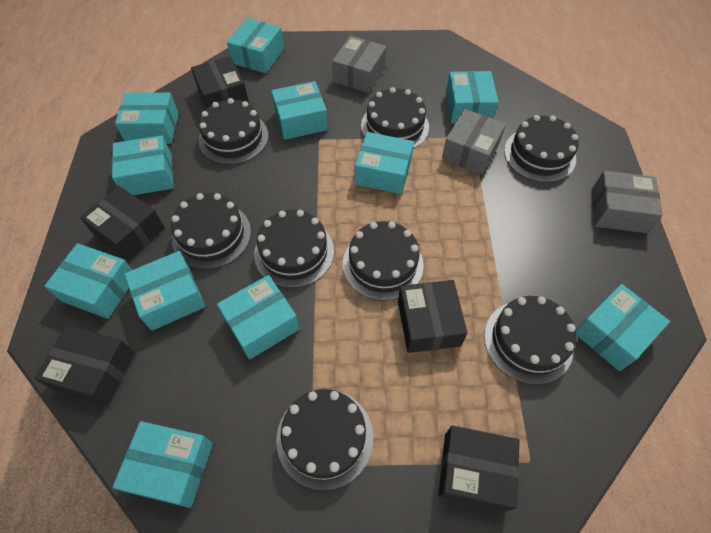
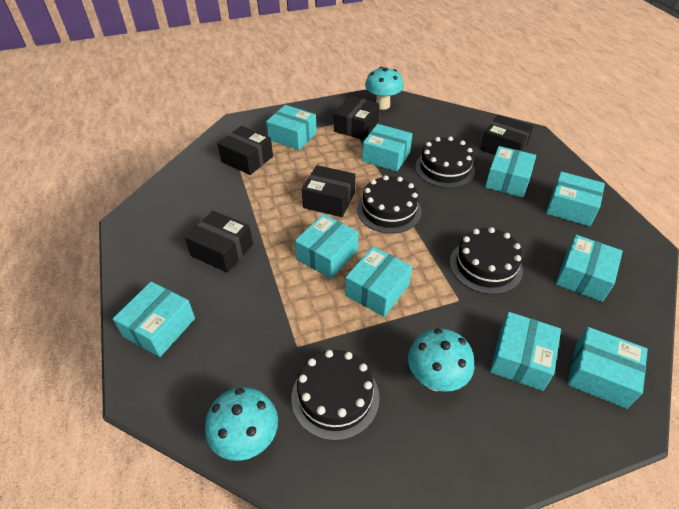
black cake: 8 -> 4
grey box: 3 -> 0
turquoise box: 11 -> 10
turquoise mushroom: 0 -> 3

